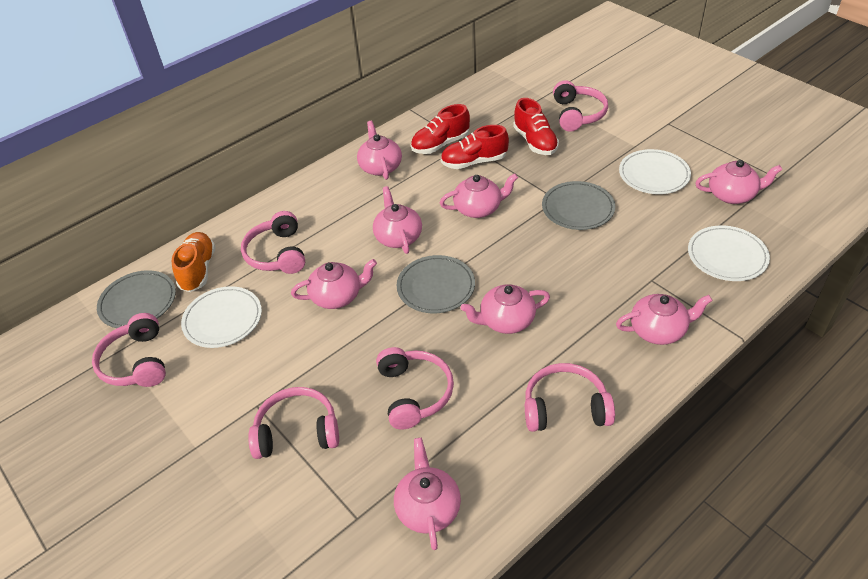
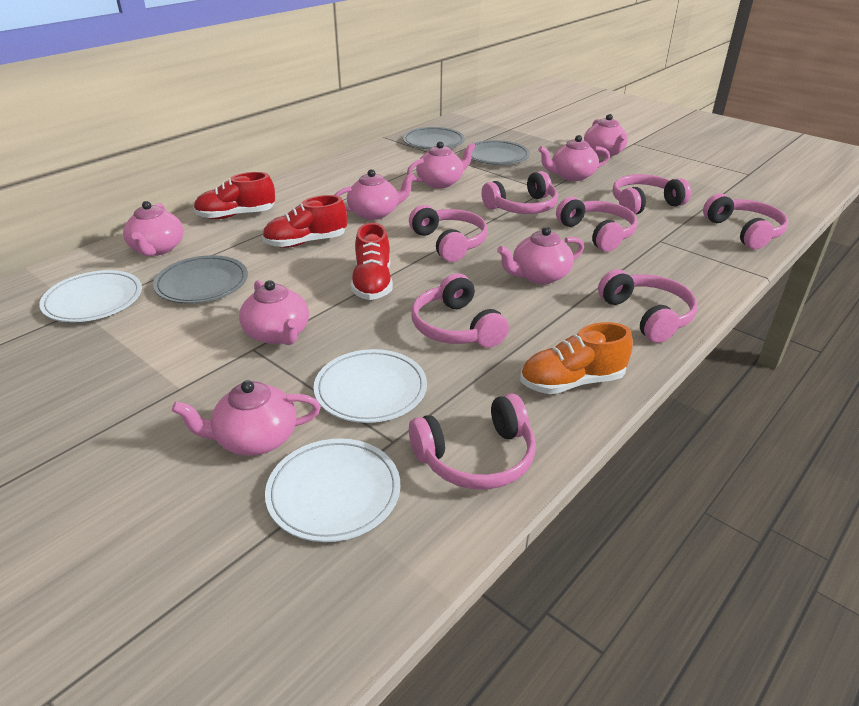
pink headphones: 6 -> 8

